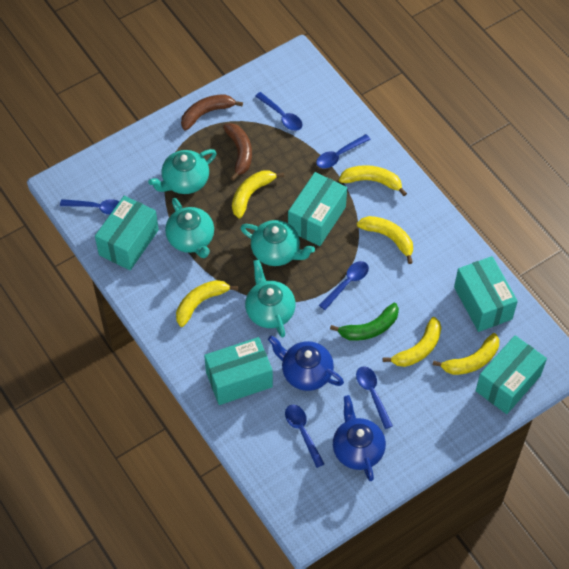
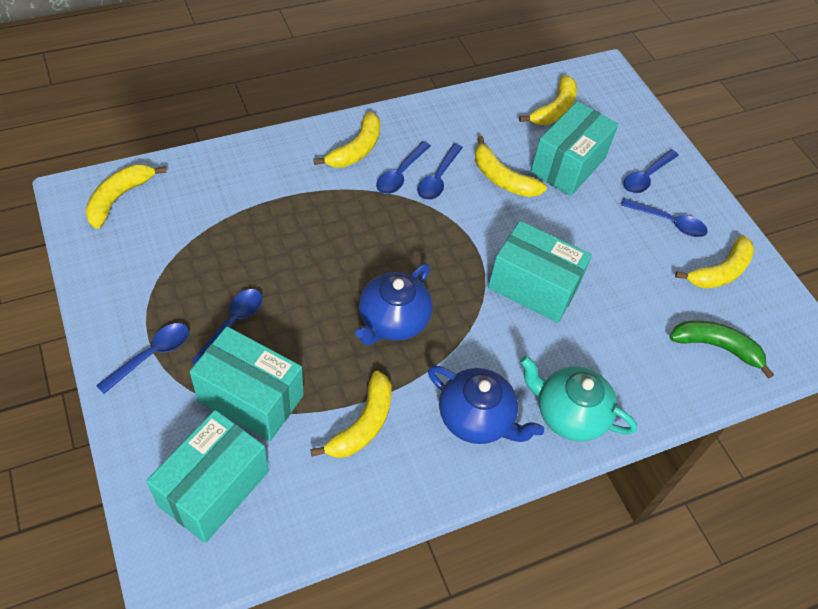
brown banana: 2 -> 0
turquoise box: 5 -> 4
turquoise teapot: 4 -> 1

